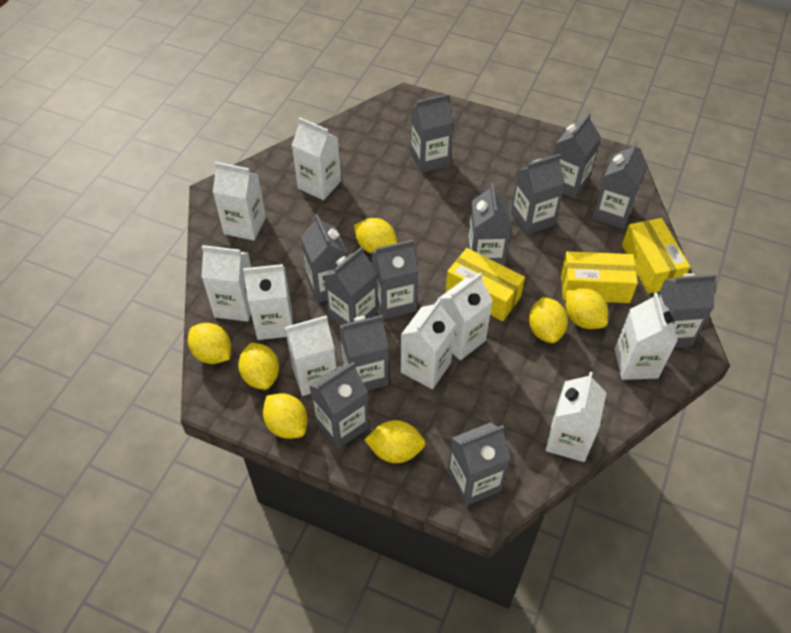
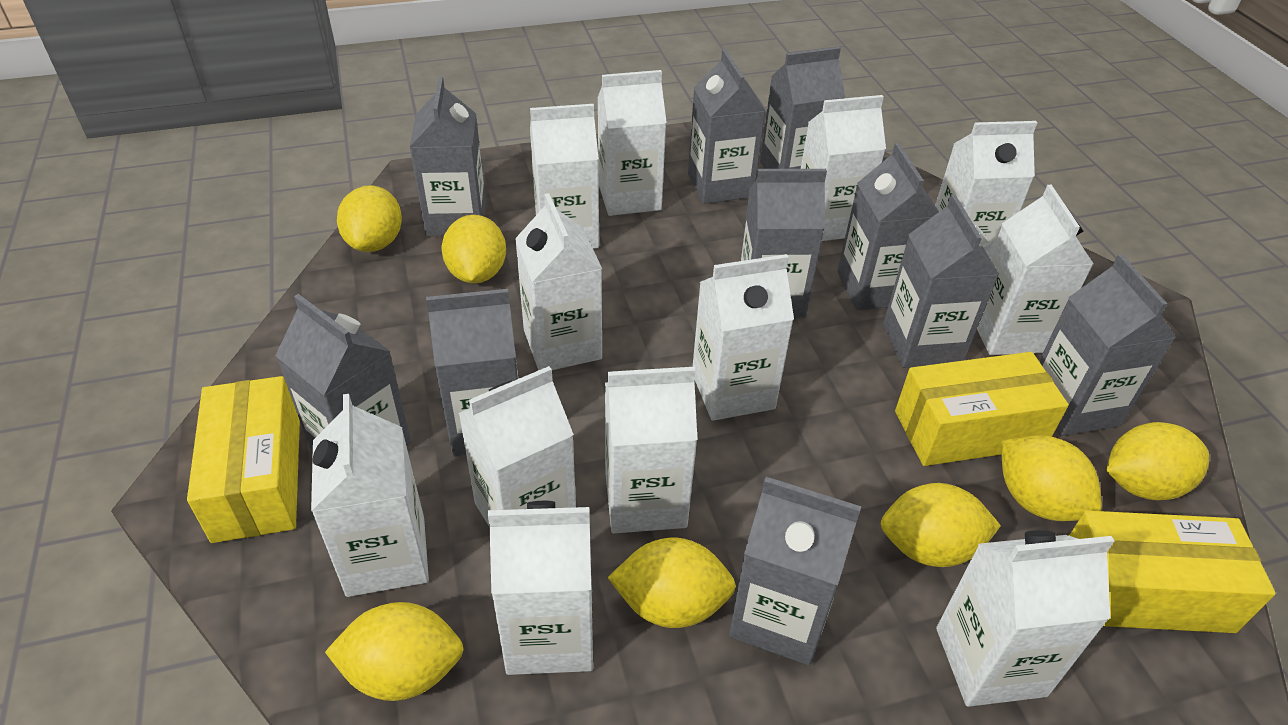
grey carton: 12 -> 10
white carton: 9 -> 12

